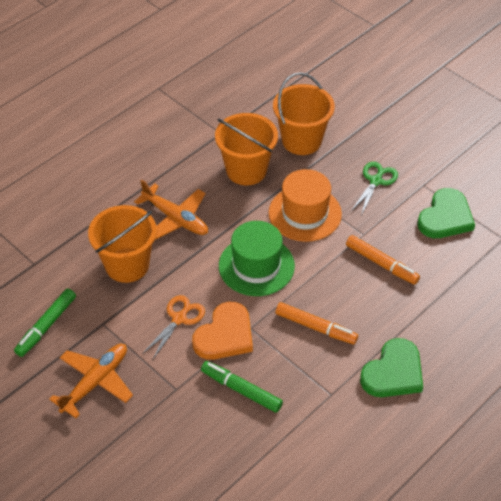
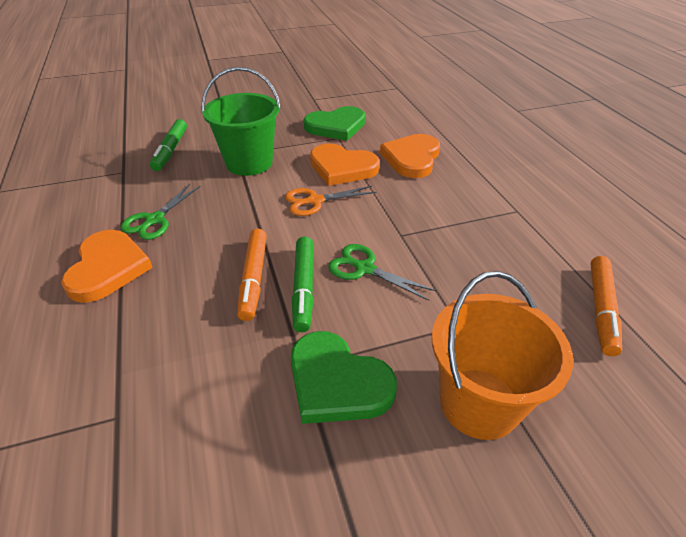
green bucket: 0 -> 1
green hat: 1 -> 0
green scissors: 1 -> 2
orange bucket: 3 -> 1
orange hat: 1 -> 0
orange heart: 1 -> 3
orange plane: 2 -> 0

